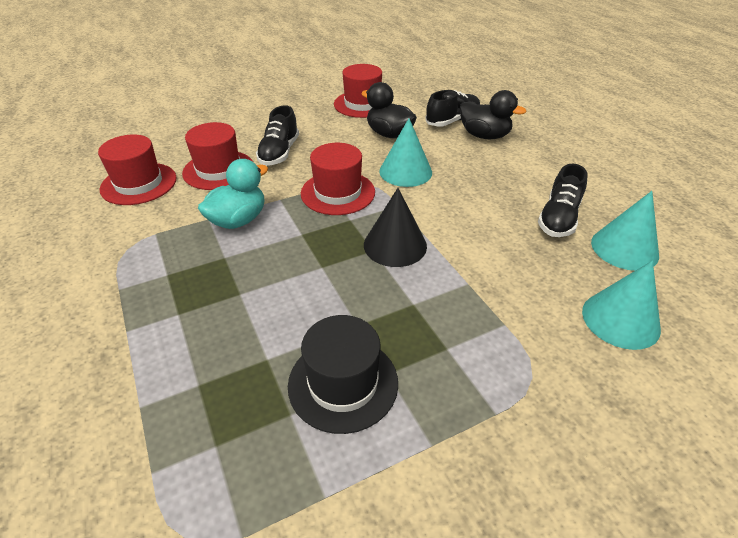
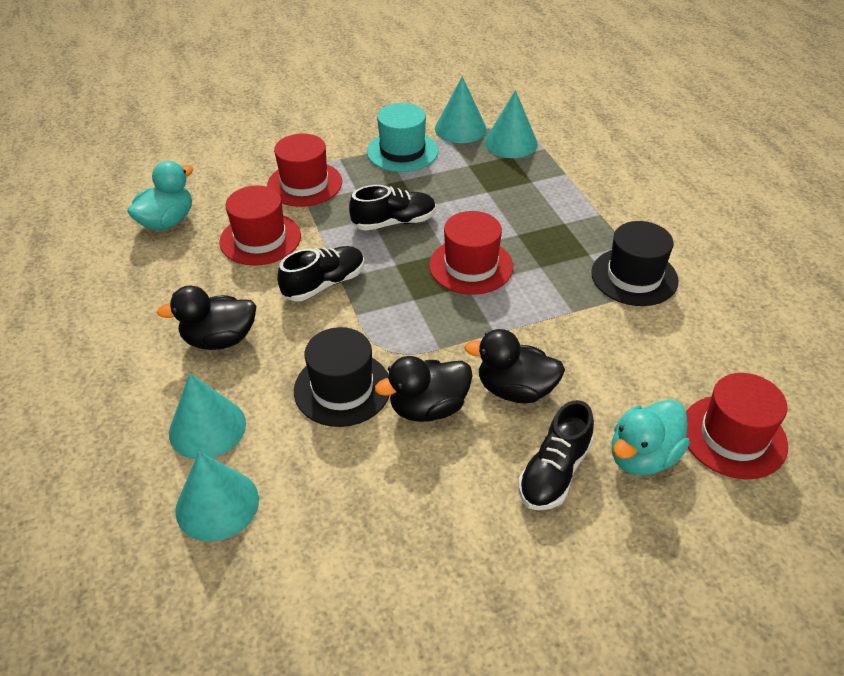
black cone: 1 -> 0
black duck: 2 -> 3
black hat: 1 -> 2
turquoise cone: 3 -> 4
turquoise duck: 1 -> 2
turquoise hat: 0 -> 1

